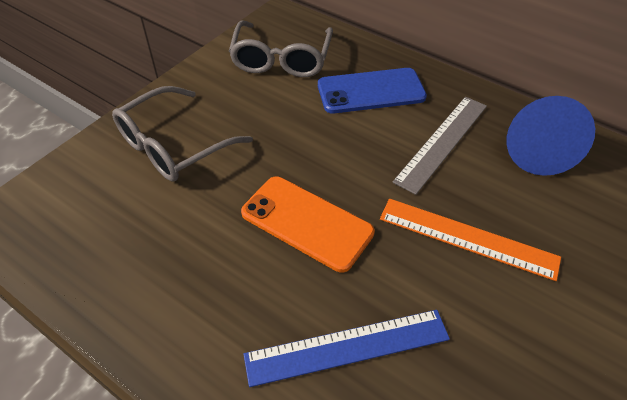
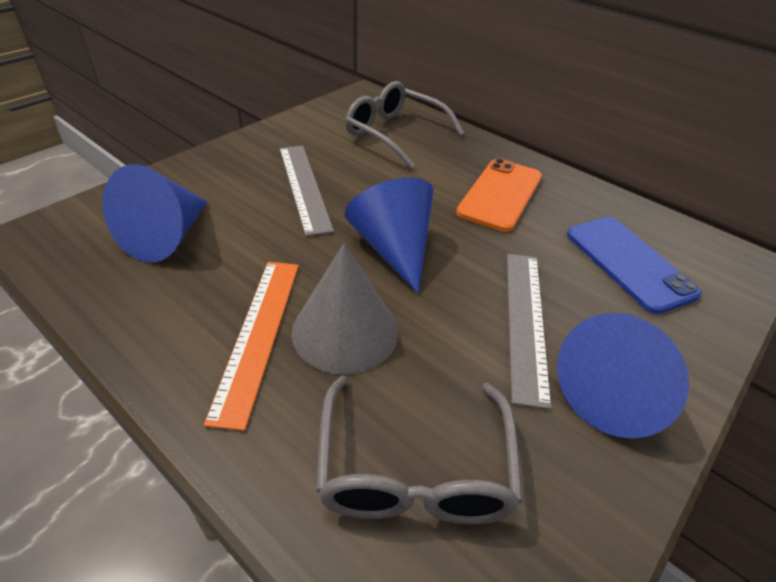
blue cone: 1 -> 3
blue ruler: 1 -> 0
grey cone: 0 -> 1
grey ruler: 1 -> 2

